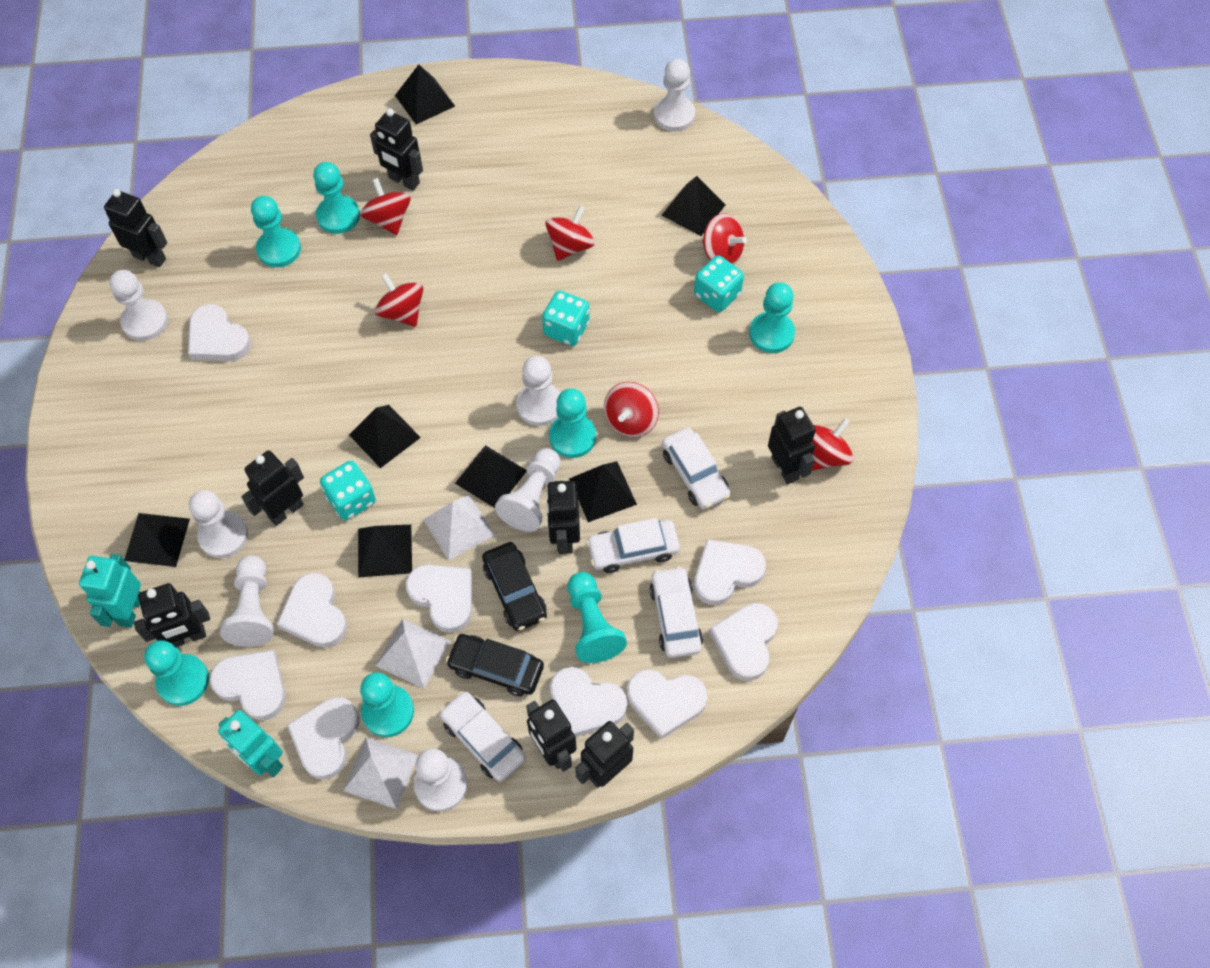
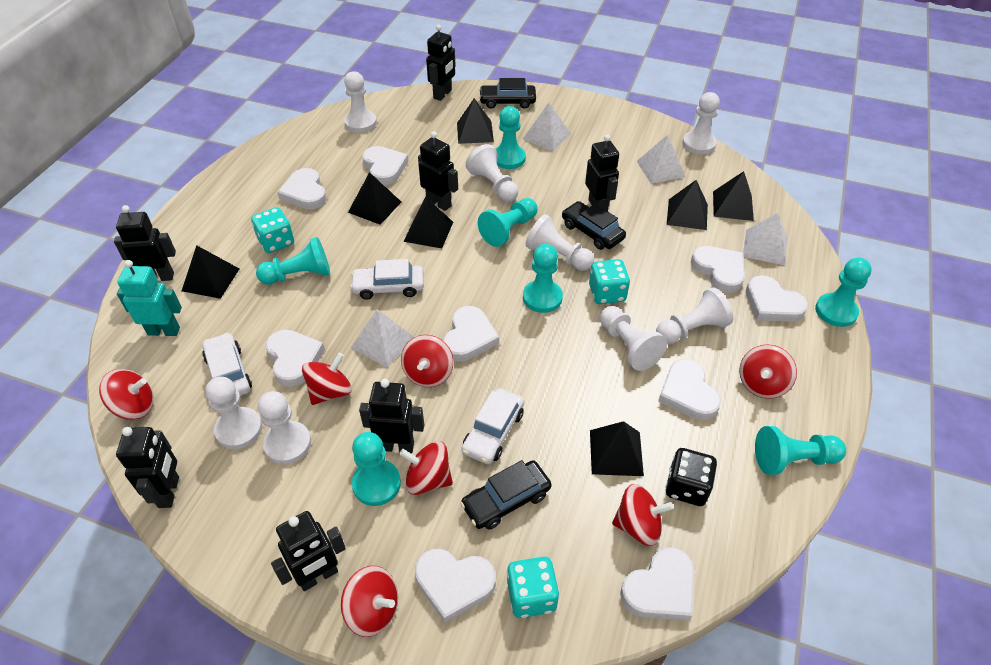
black car: 2 -> 3
black dice: 0 -> 1
black robot: 8 -> 7
red spinning top: 6 -> 7
turquoise robot: 2 -> 1
white car: 4 -> 3
white pawn: 7 -> 8
white pyramid: 3 -> 4

